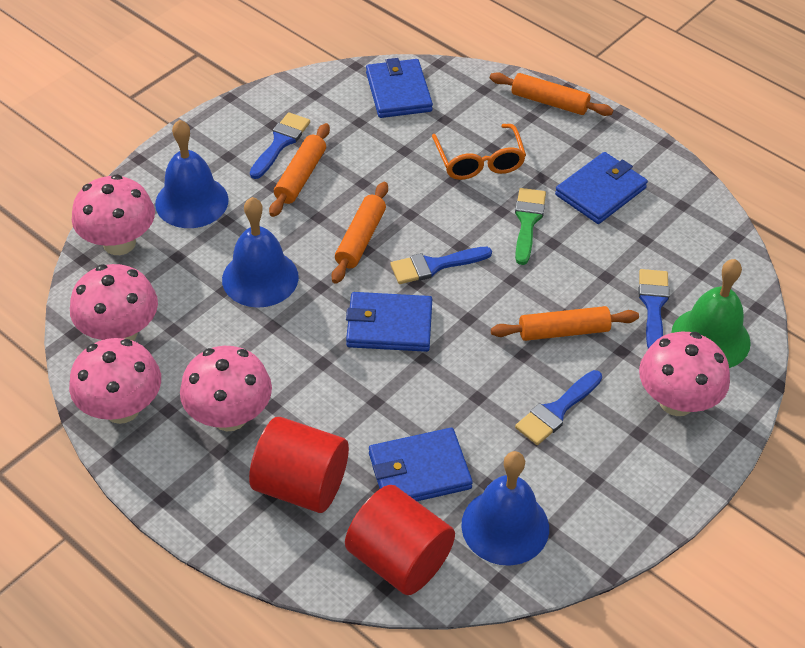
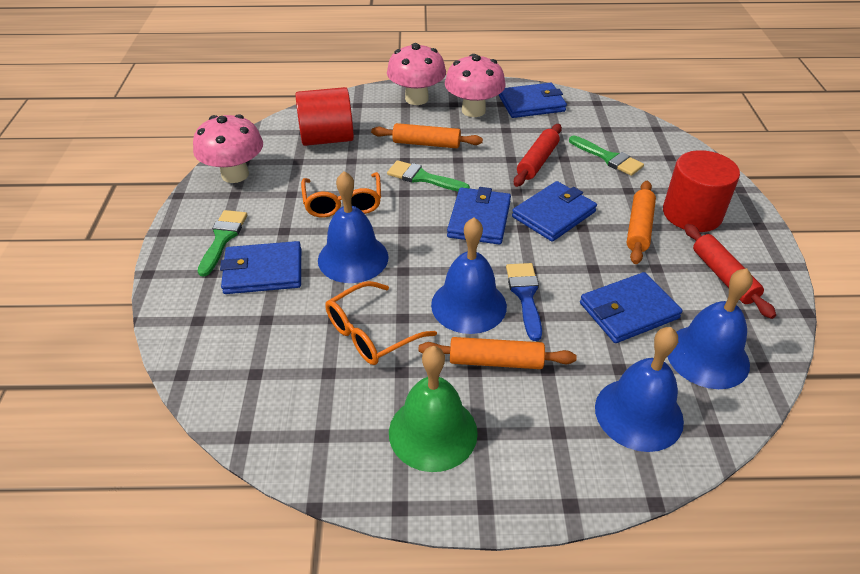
blue bell: 3 -> 4
blue brush: 4 -> 1
blue wallet: 4 -> 5
green brush: 1 -> 3
orange glasses: 1 -> 2
orange rolling pin: 4 -> 3
pink mushroom: 5 -> 3
red rolling pin: 0 -> 2

